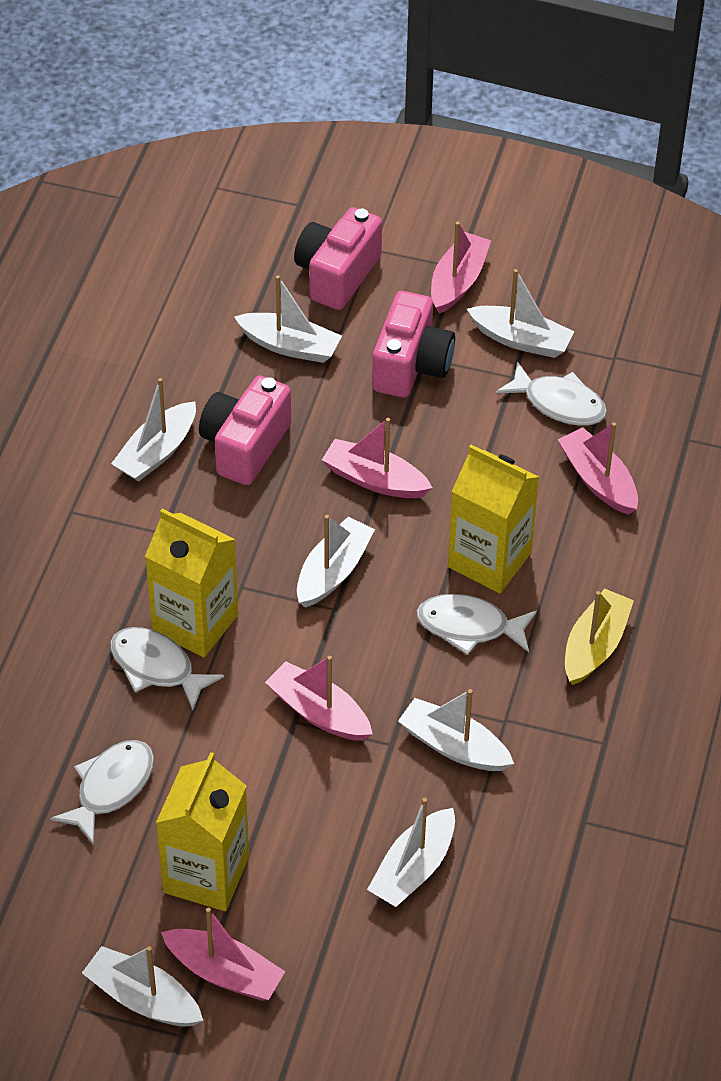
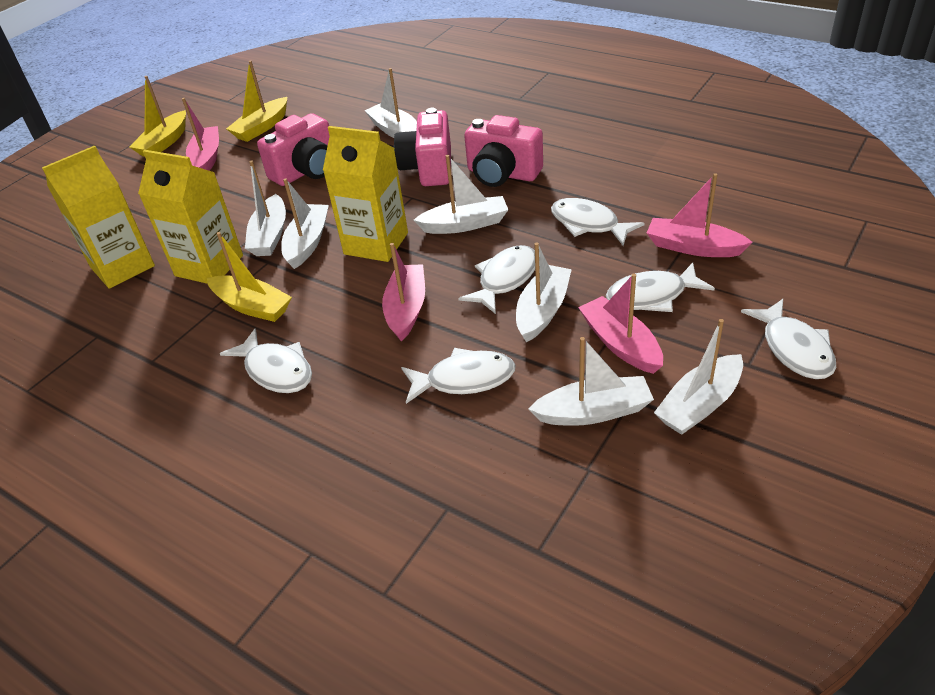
pink boat: 5 -> 4
white fish: 4 -> 6
yellow boat: 1 -> 3

